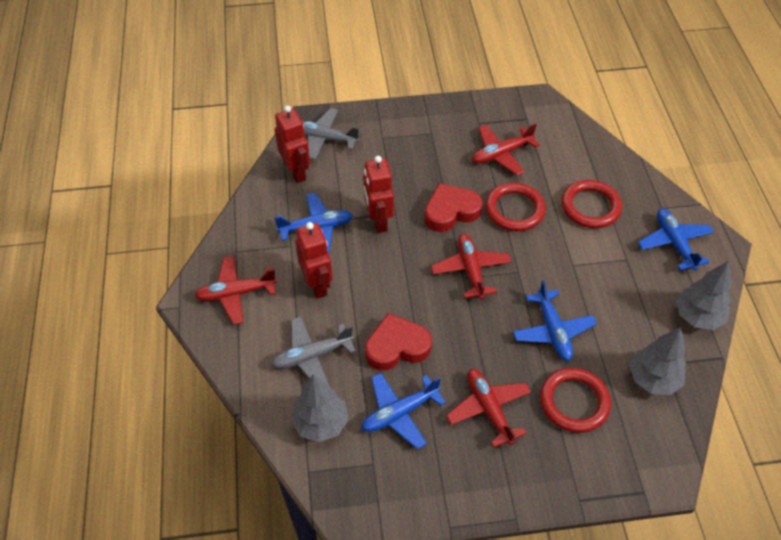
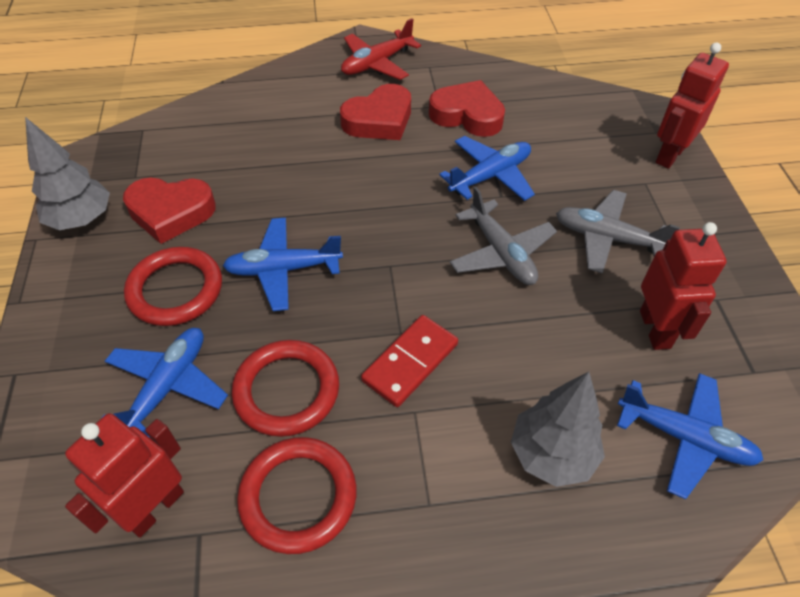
grey tree: 3 -> 2
red domino: 0 -> 1
red heart: 2 -> 3
red plane: 4 -> 1

